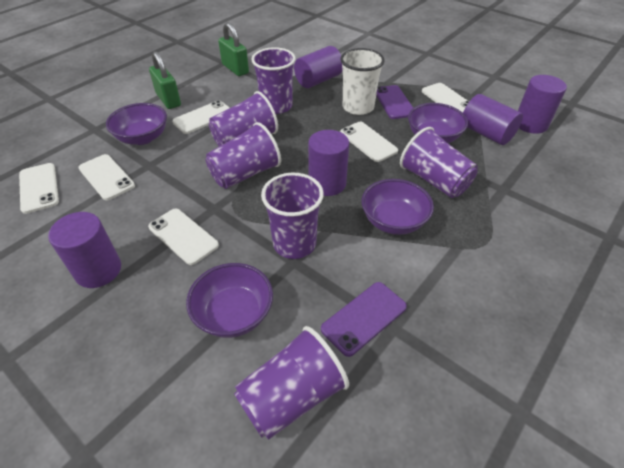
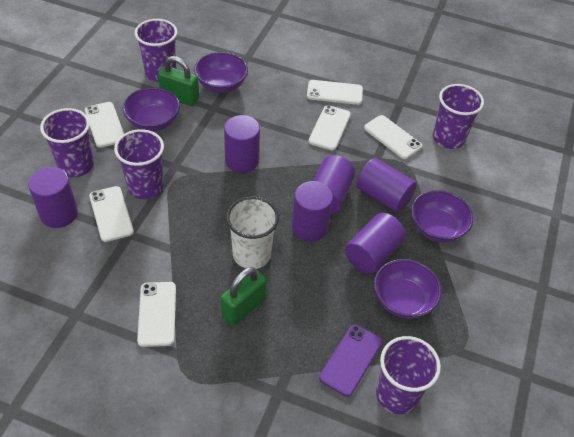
purple cup: 6 -> 5
purple cylinder: 5 -> 6
purple phone: 2 -> 1

